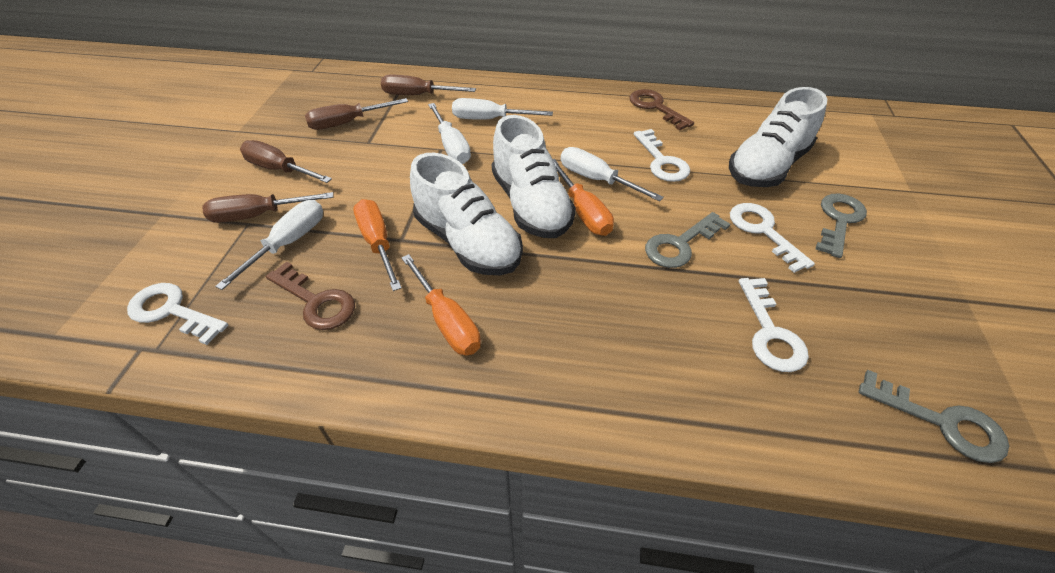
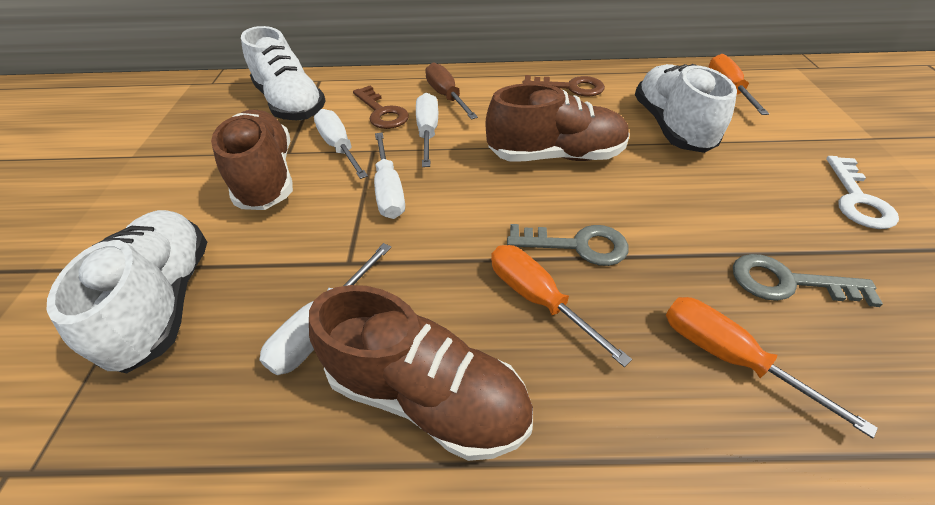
brown screwdriver: 4 -> 1
brown shoe: 0 -> 3
grey key: 3 -> 2
white key: 4 -> 1

